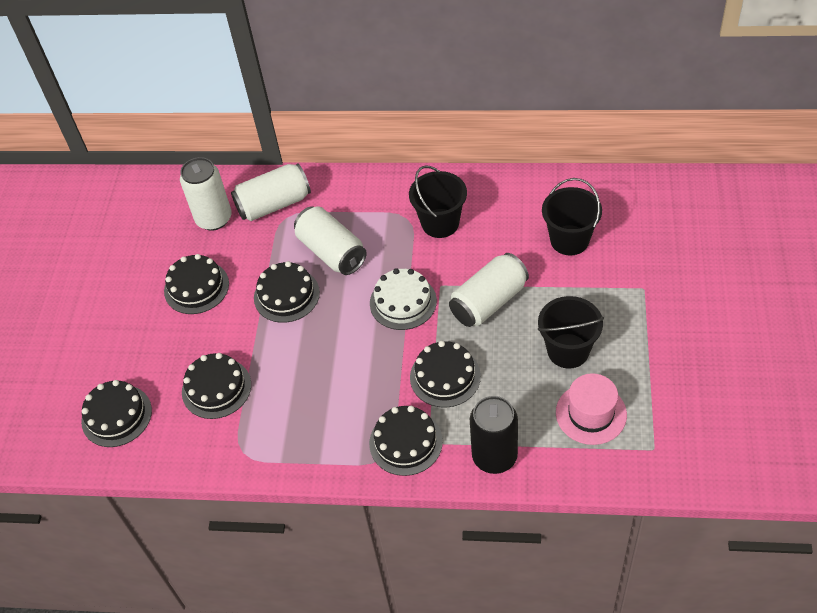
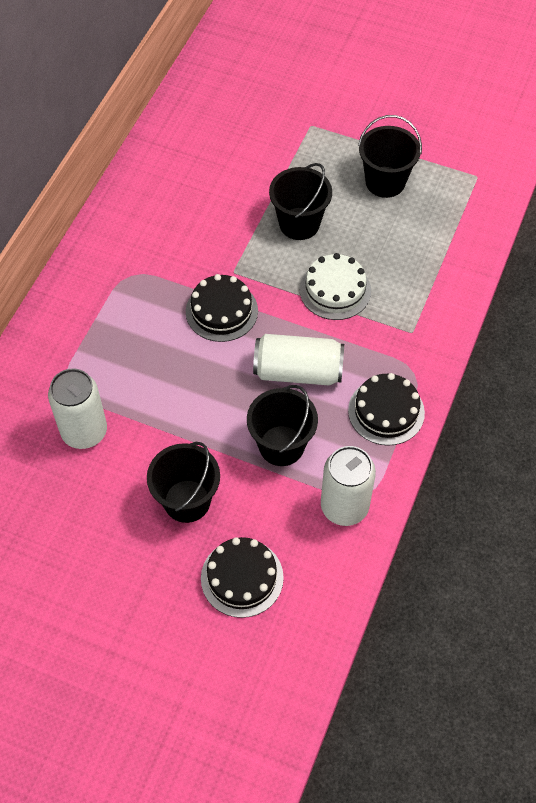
black bucket: 3 -> 4
black cake: 6 -> 3
black can: 1 -> 0
pink hat: 1 -> 0
white can: 4 -> 3

